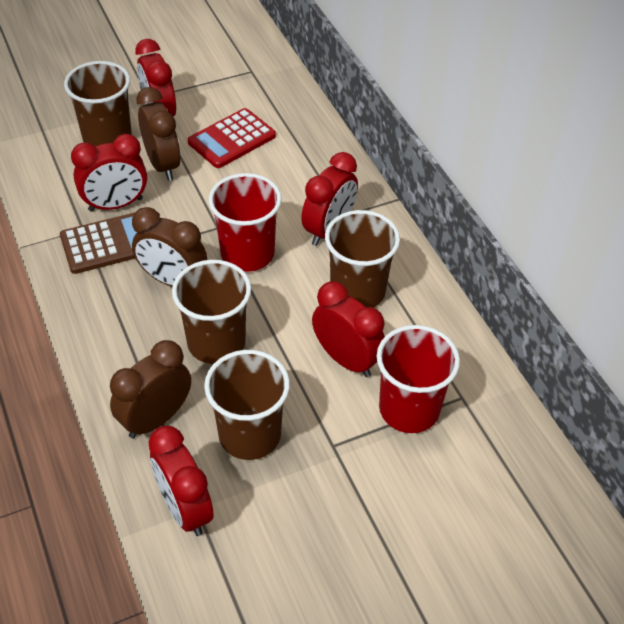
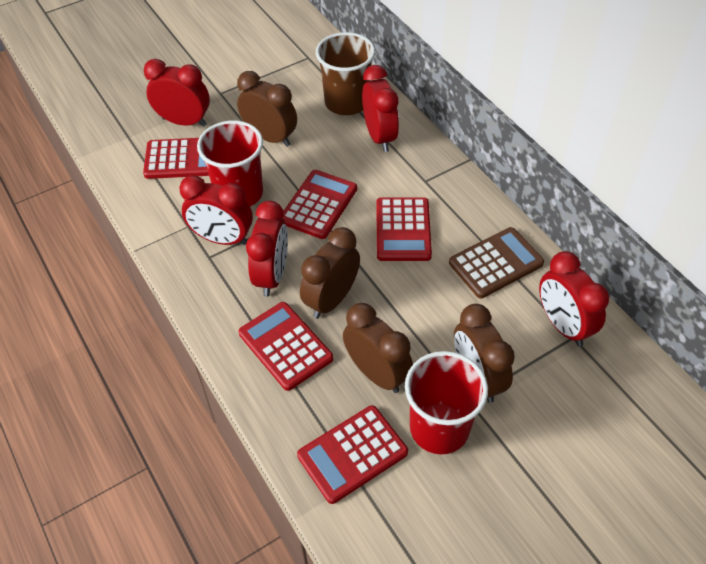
brown clock: 3 -> 4
brown cup: 4 -> 1
red calculator: 1 -> 5

